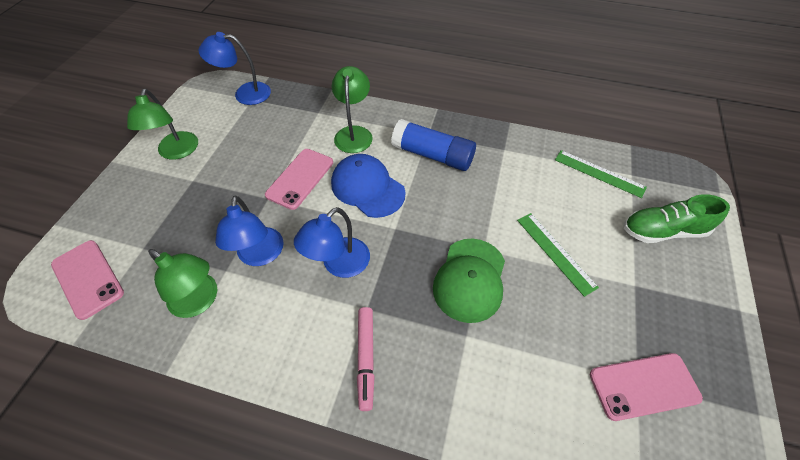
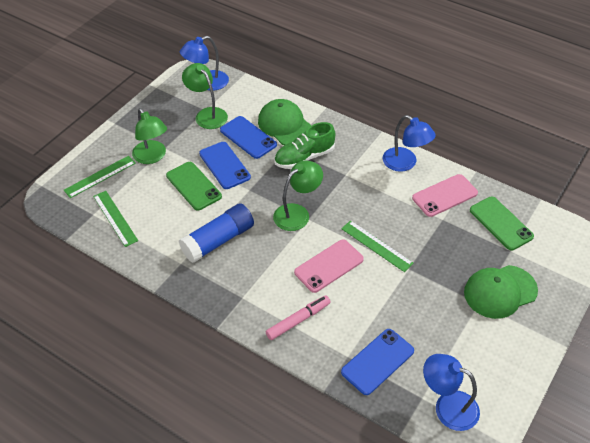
blue cap: 1 -> 0
blue phone: 0 -> 3
green cap: 1 -> 2
green phone: 0 -> 2
green ruler: 2 -> 3
pink phone: 3 -> 2

